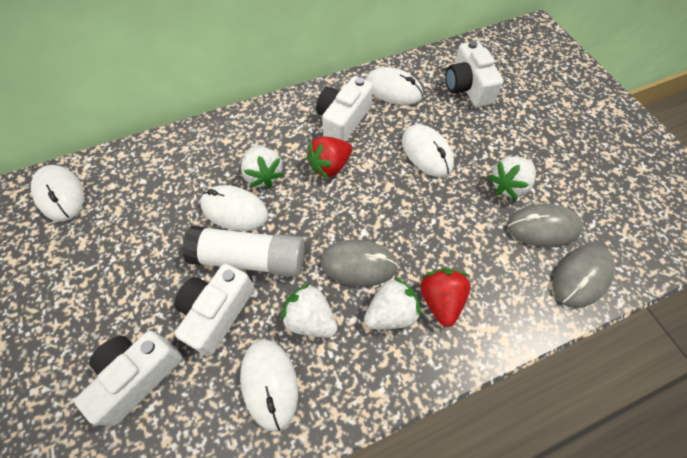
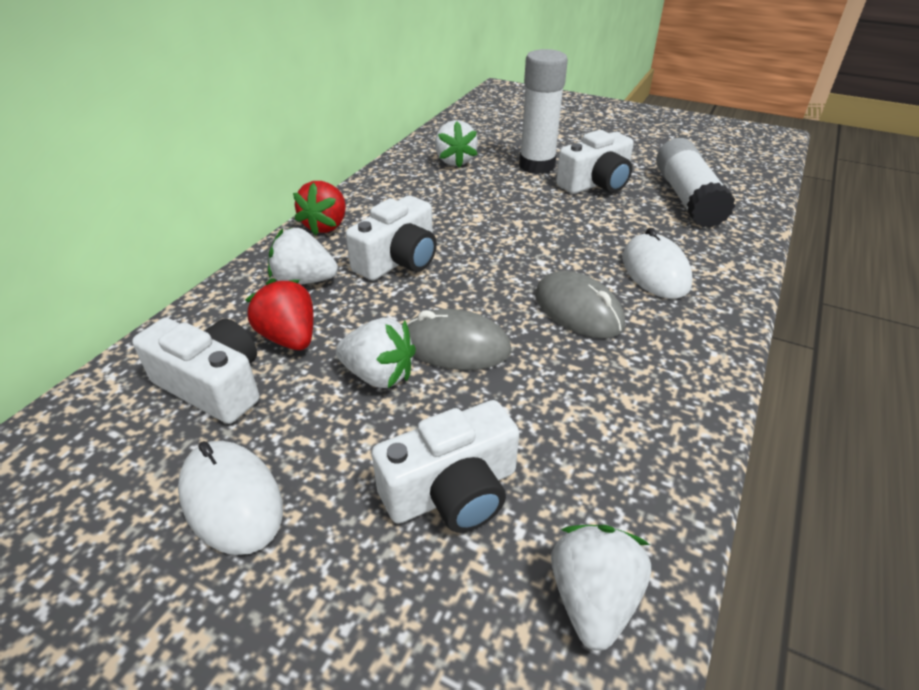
grey mouse: 3 -> 2
white glue stick: 1 -> 2
white mouse: 5 -> 2

